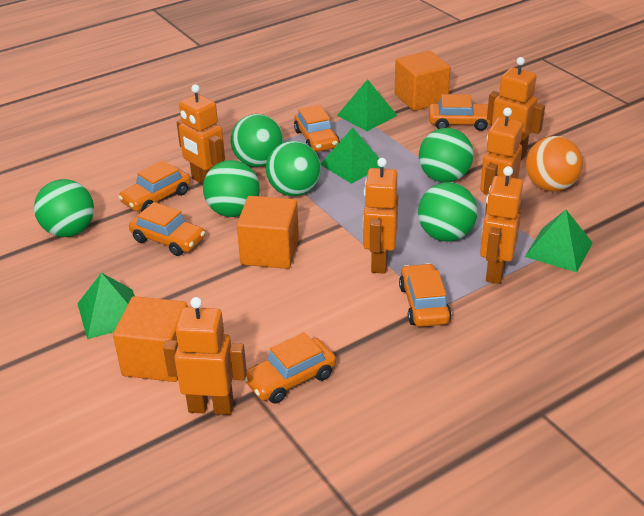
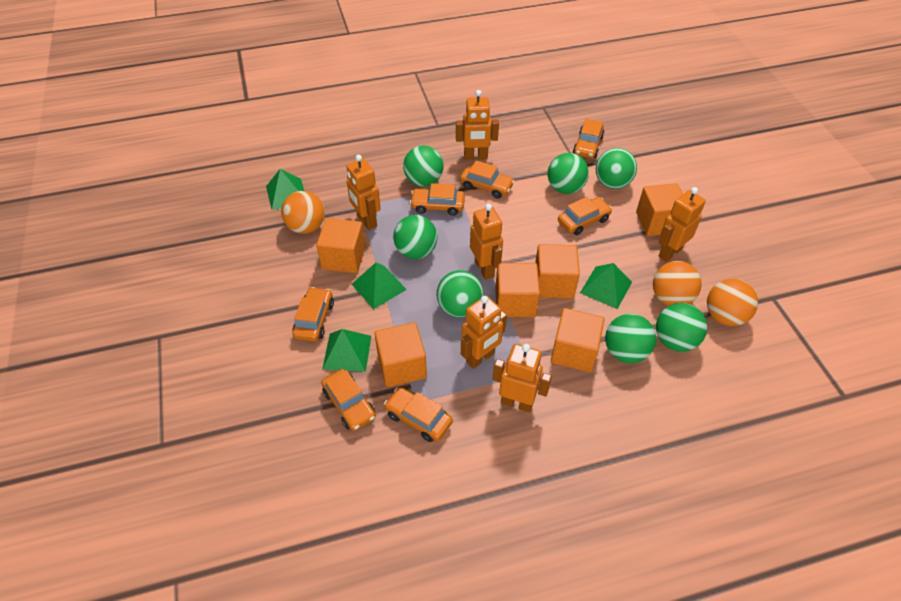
green ball: 6 -> 7
orange ball: 1 -> 3
orange car: 6 -> 7
orange cube: 3 -> 6

